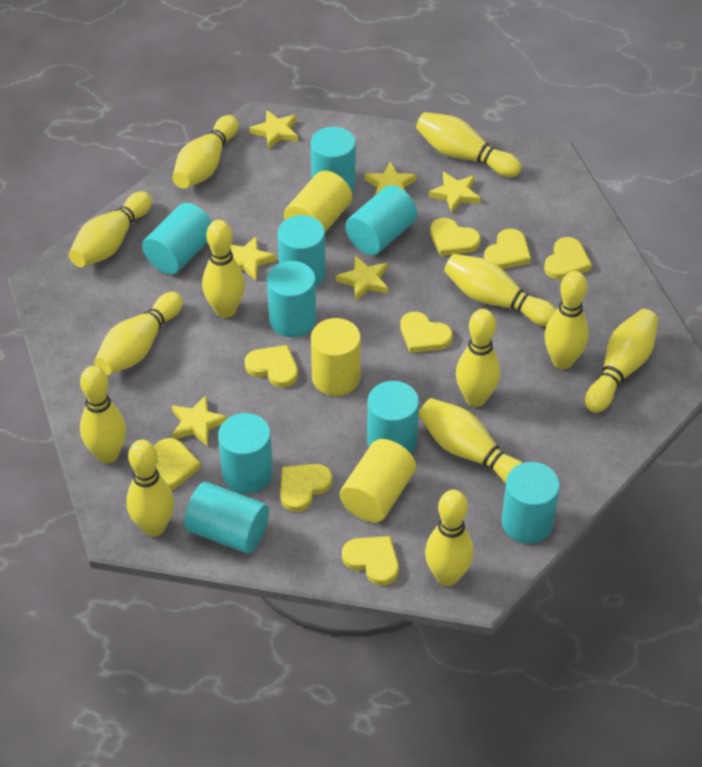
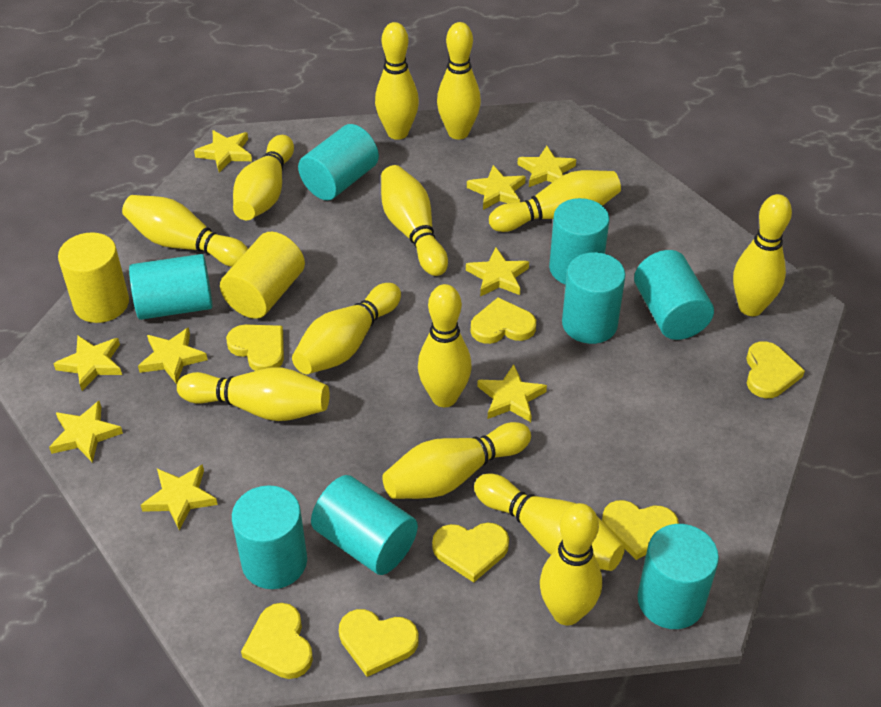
turquoise cylinder: 9 -> 8
yellow cylinder: 3 -> 2
yellow heart: 8 -> 7
yellow star: 6 -> 9

